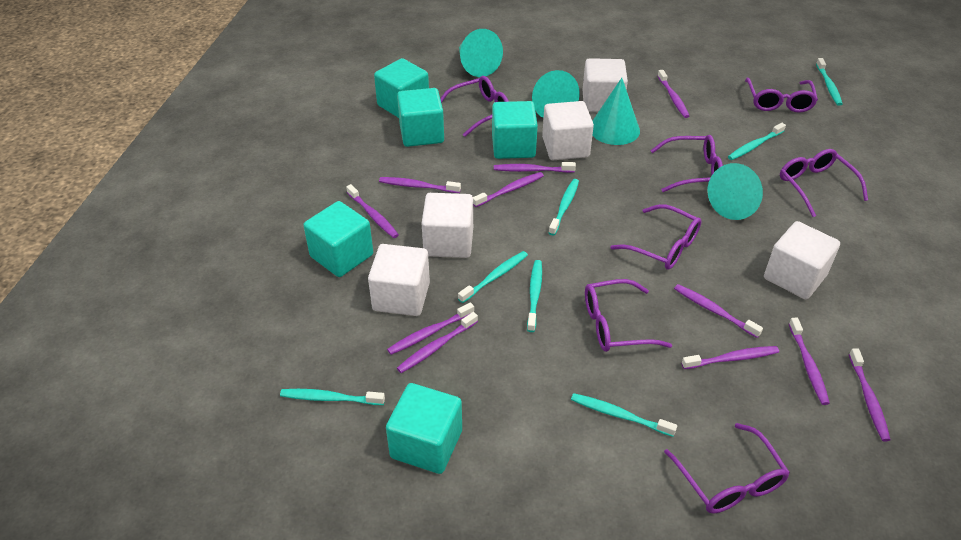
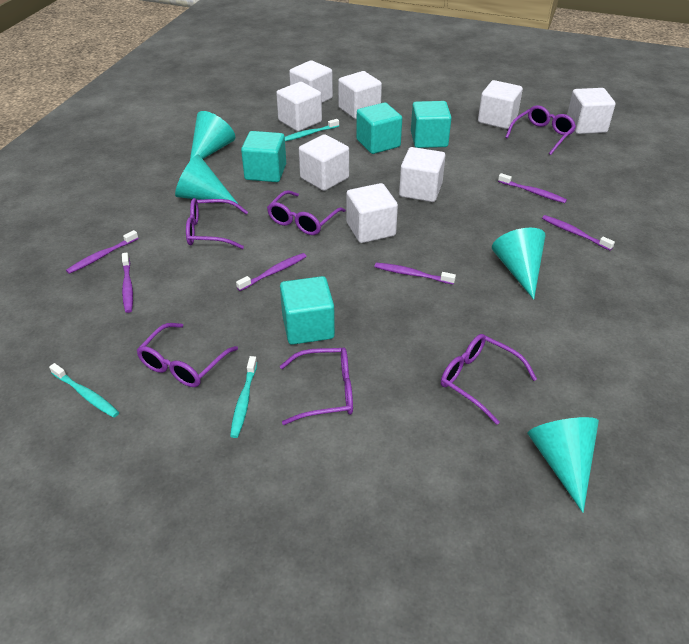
purple glasses: 7 -> 6
purple toothbrush: 11 -> 6
turquoise cube: 5 -> 4
turquoise toothbrush: 7 -> 3
white cube: 5 -> 8

